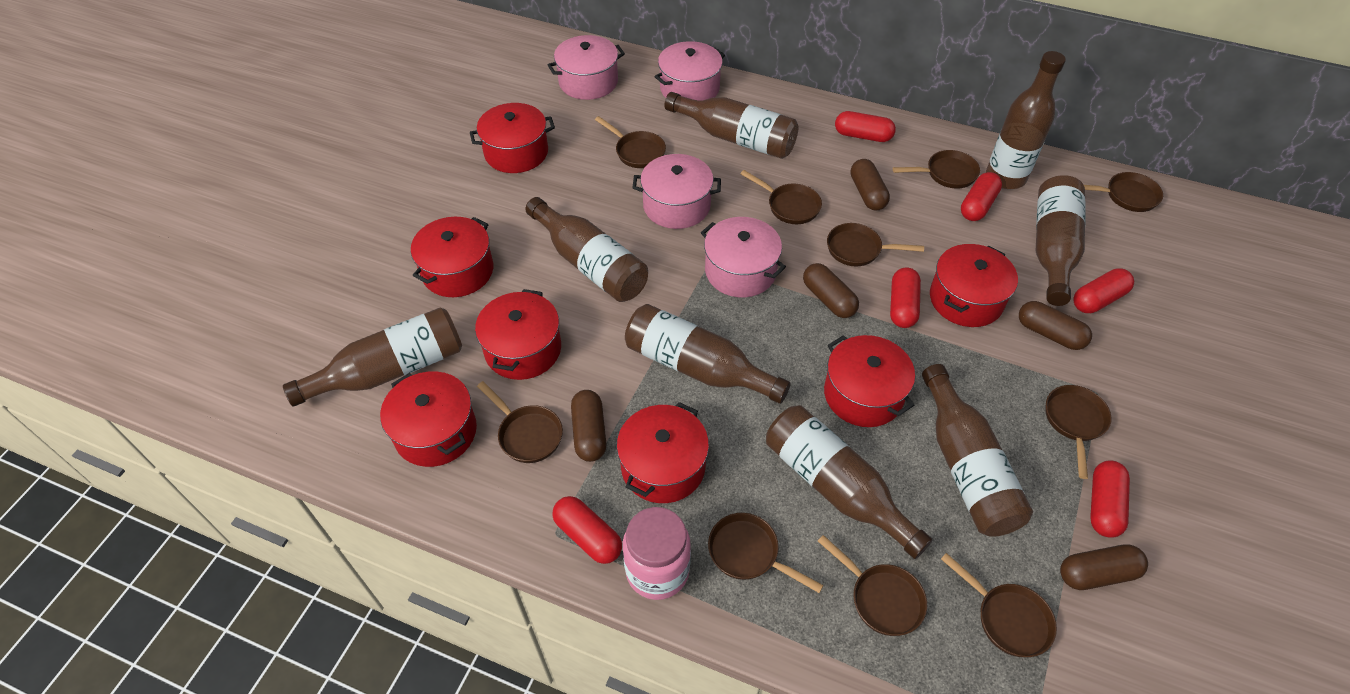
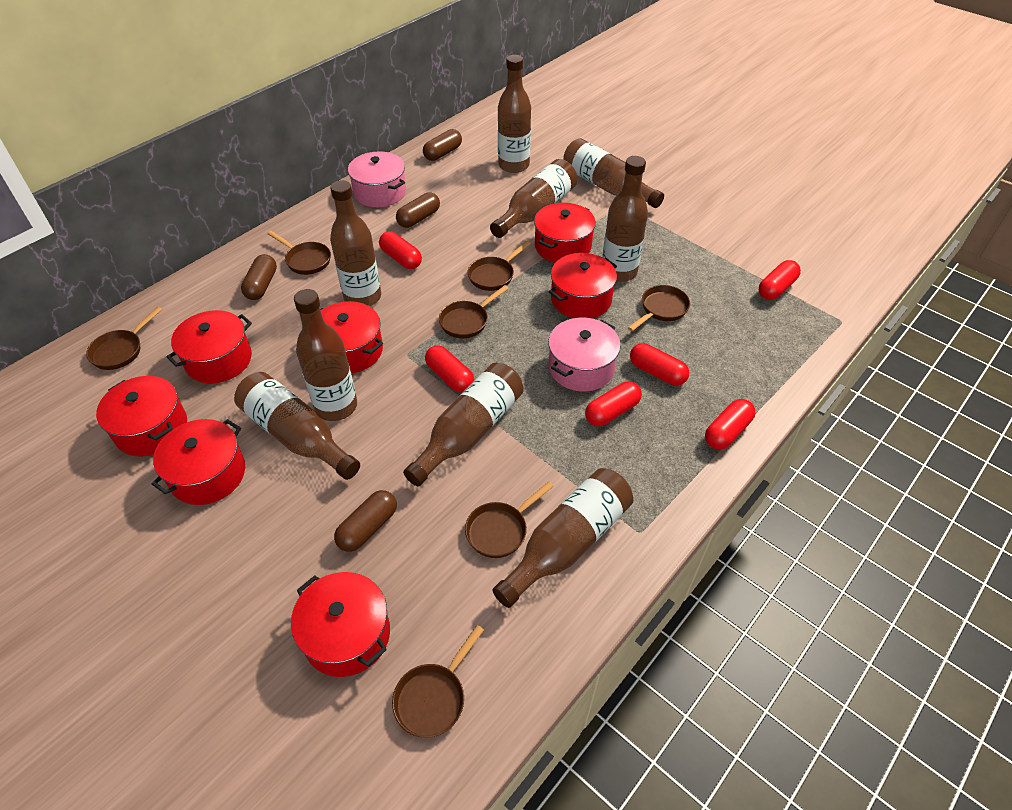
brown bottle: 8 -> 9
brown capsule: 5 -> 4
brown pan: 10 -> 7
pink jar: 1 -> 0
pink pot: 4 -> 2

